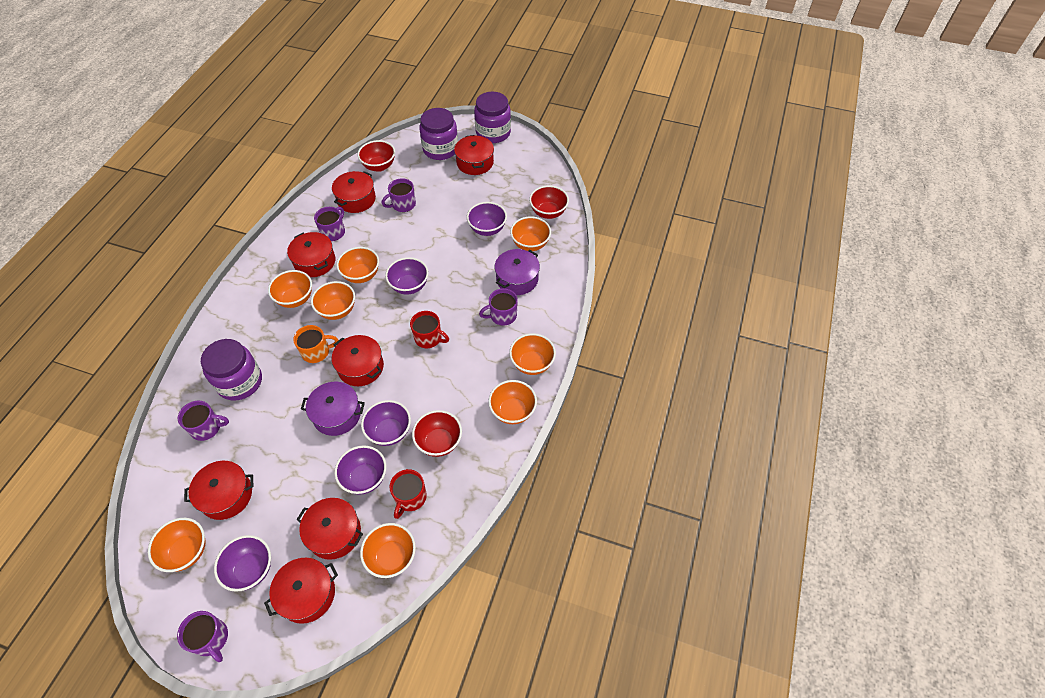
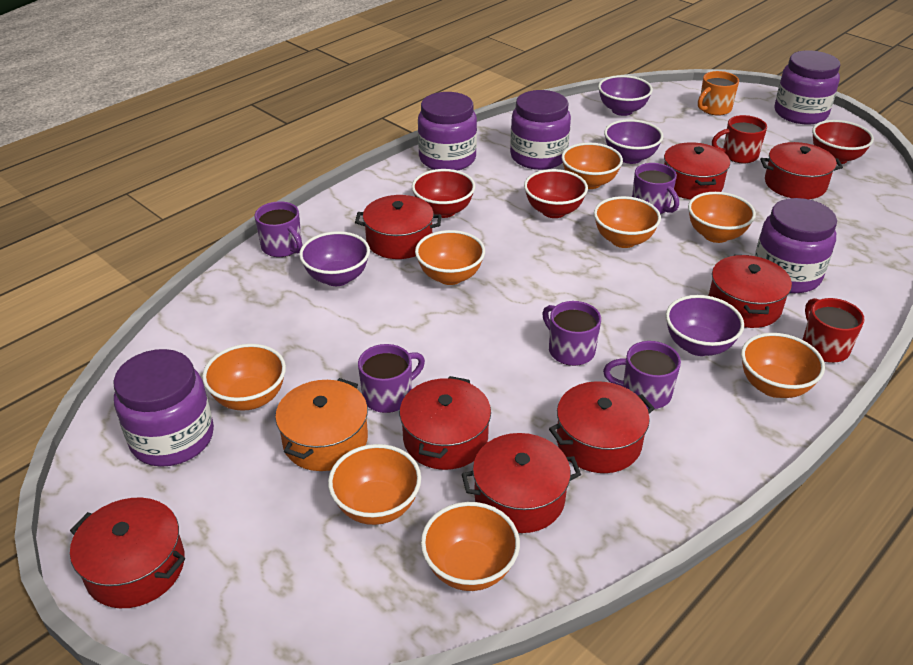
orange pot: 0 -> 1
purple bowl: 5 -> 4
purple jar: 3 -> 5
purple pot: 2 -> 0
red pot: 7 -> 8

